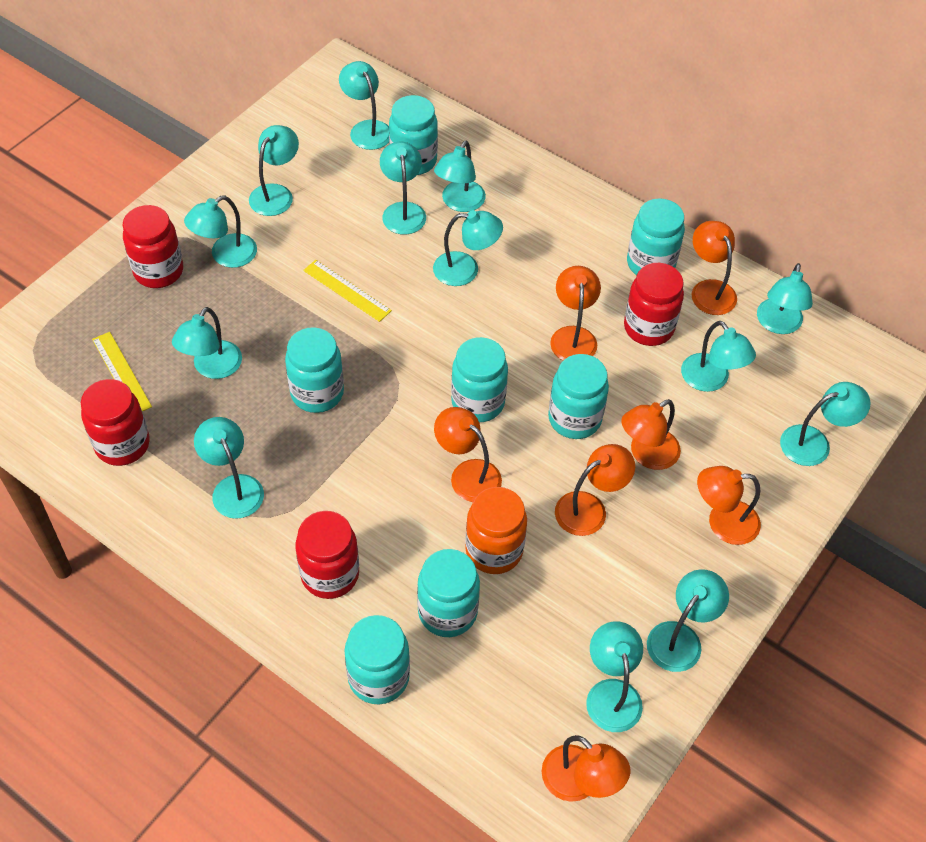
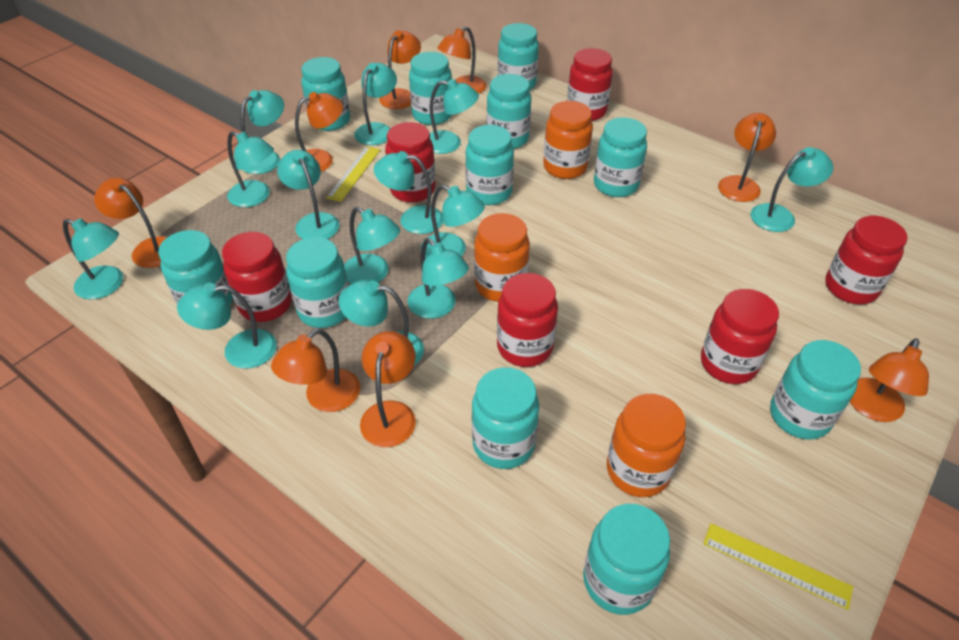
orange jar: 1 -> 3
orange lamp: 7 -> 8
red jar: 4 -> 6
turquoise jar: 7 -> 11

